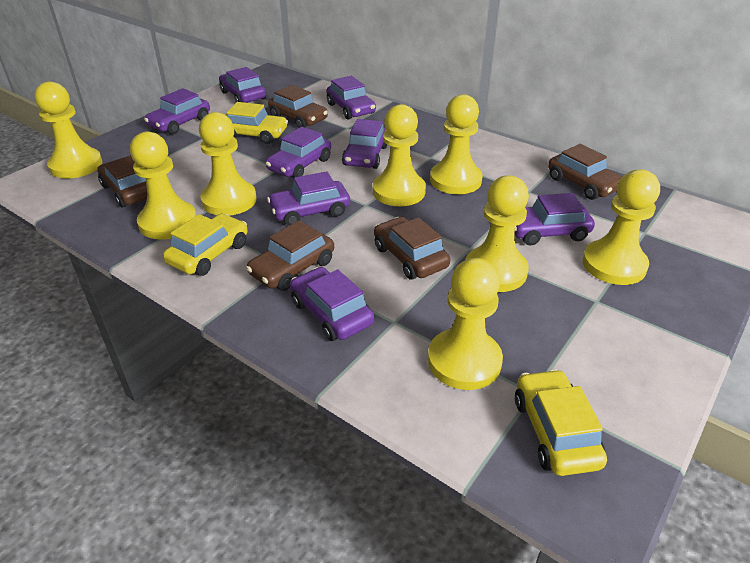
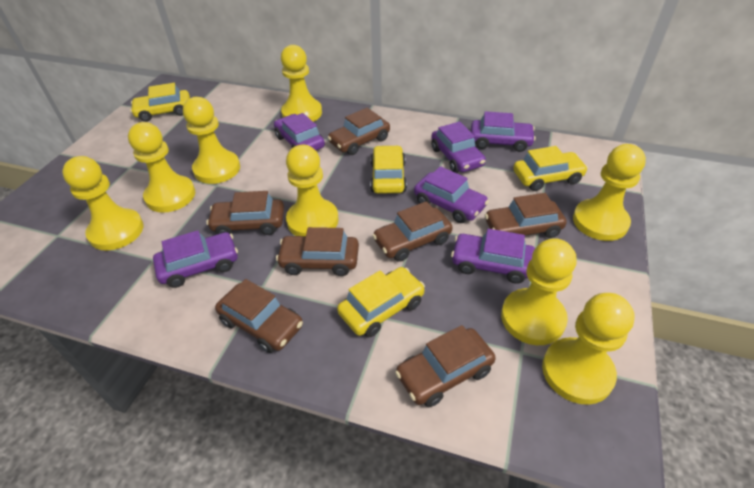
brown car: 5 -> 7
purple car: 8 -> 6
yellow car: 3 -> 4

